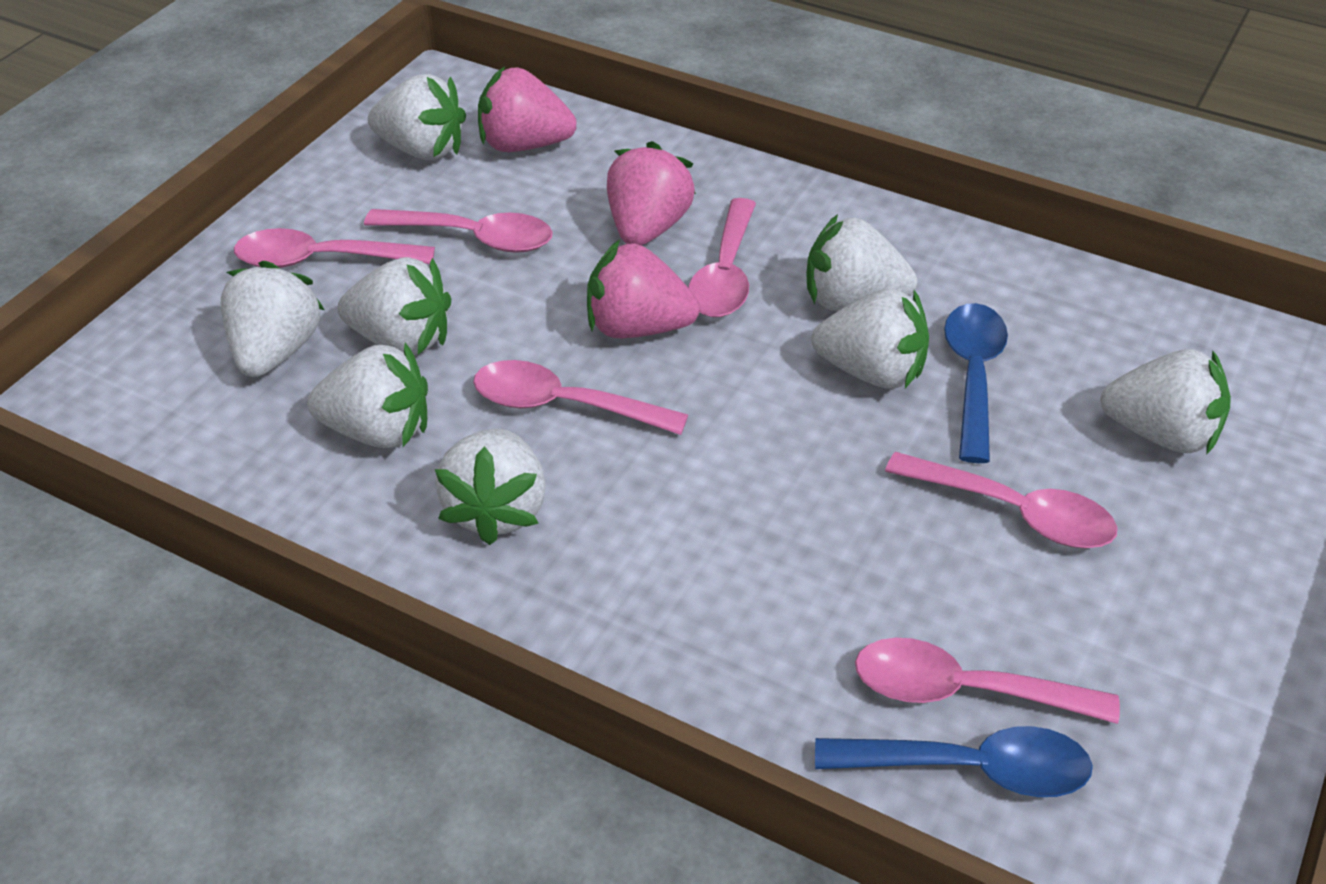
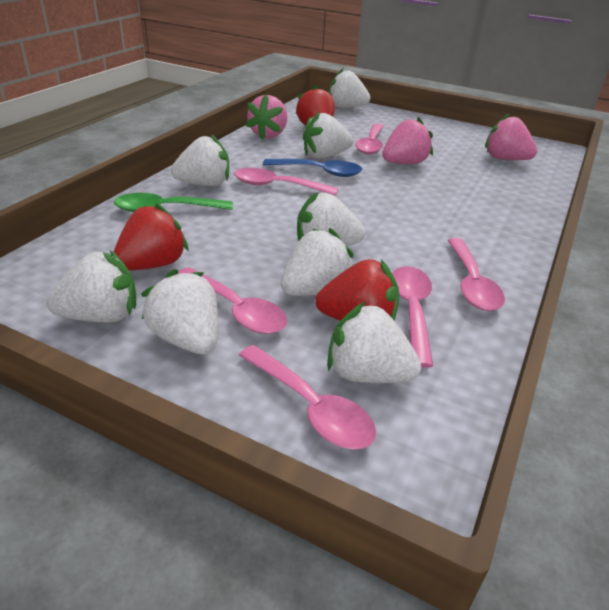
blue spoon: 2 -> 1
green spoon: 0 -> 1
red strawberry: 0 -> 3

